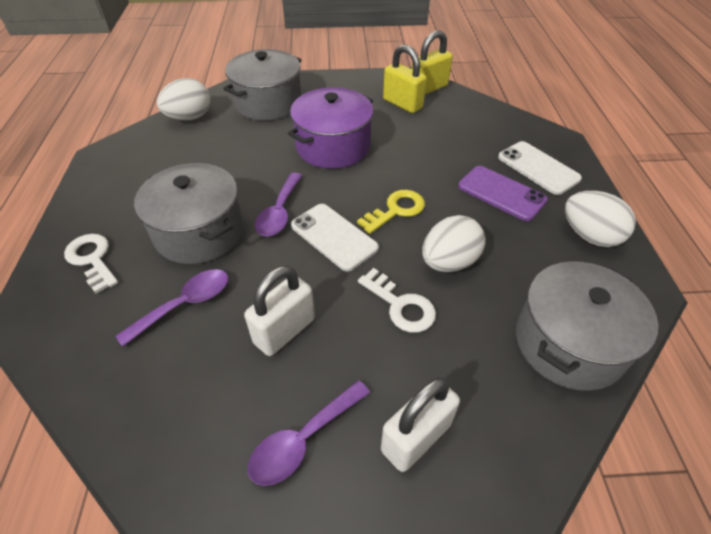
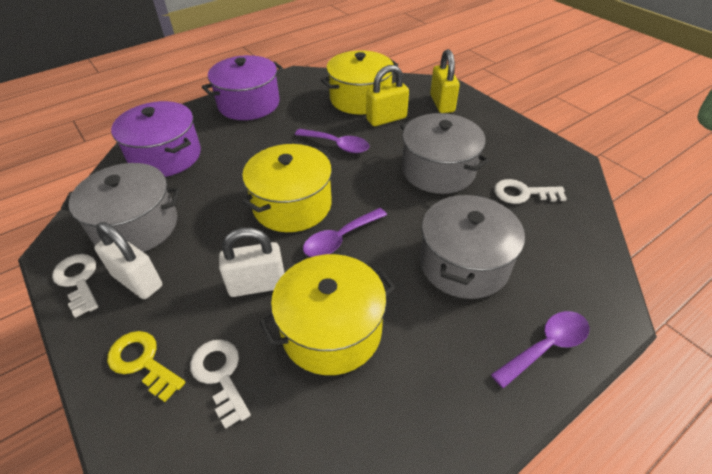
purple phone: 1 -> 0
purple pot: 1 -> 2
white egg: 3 -> 0
white key: 2 -> 3
white phone: 2 -> 0
yellow pot: 0 -> 3

